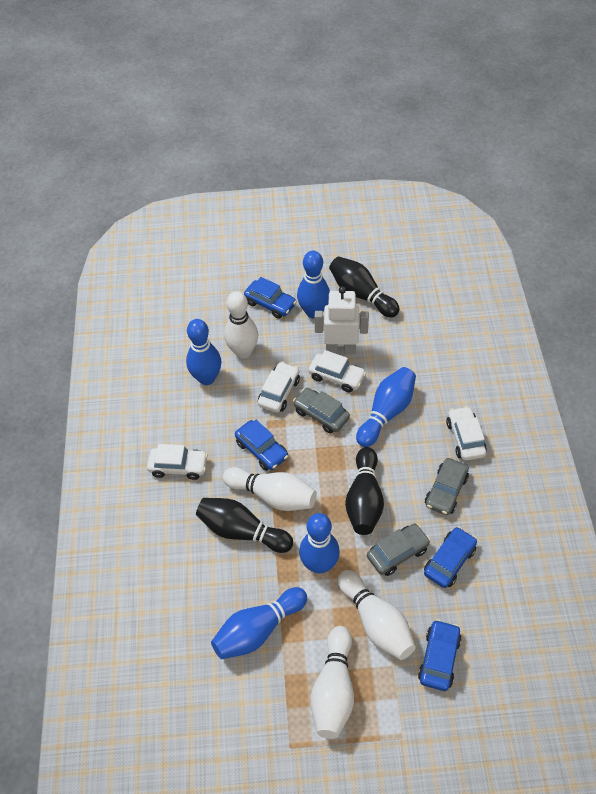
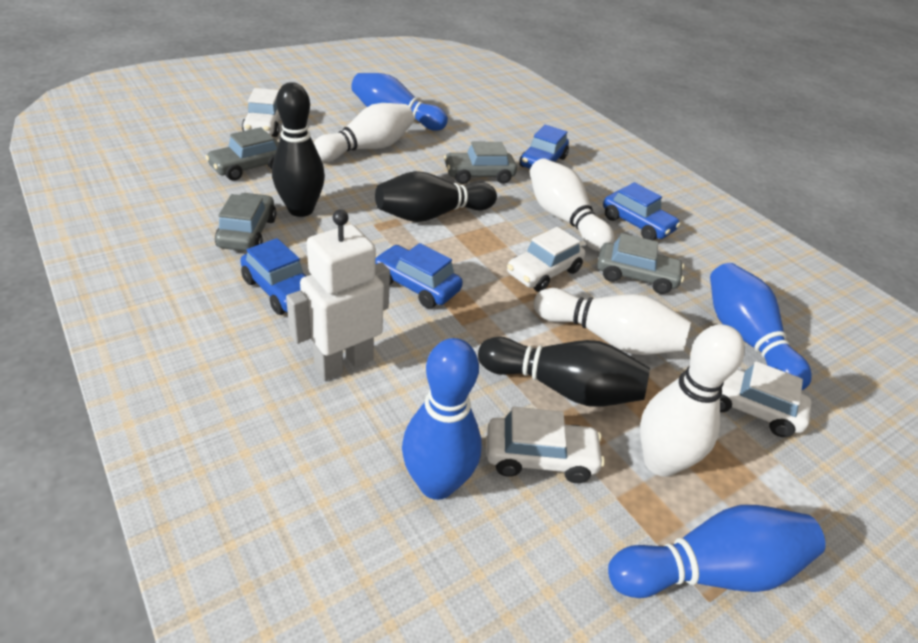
blue bowling pin: 5 -> 4
grey car: 3 -> 4

